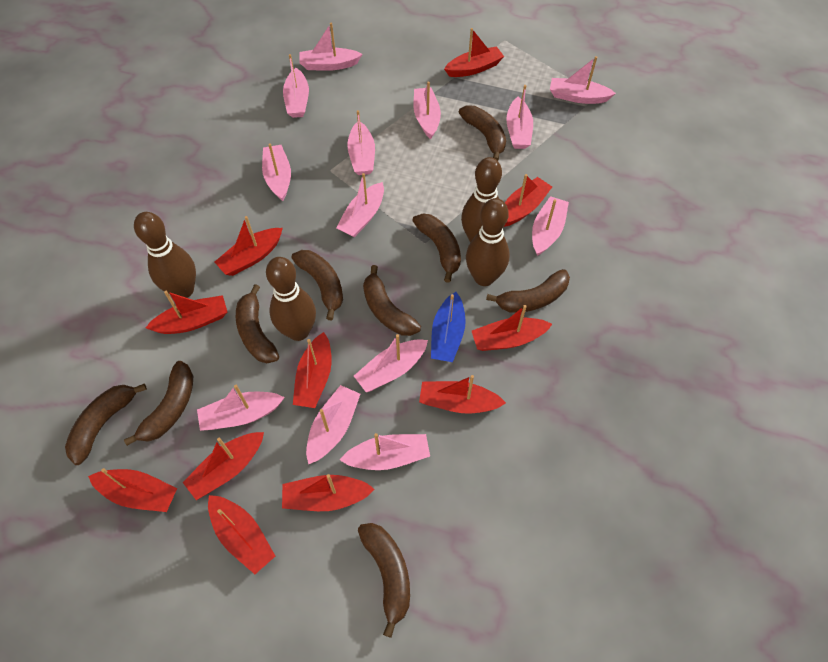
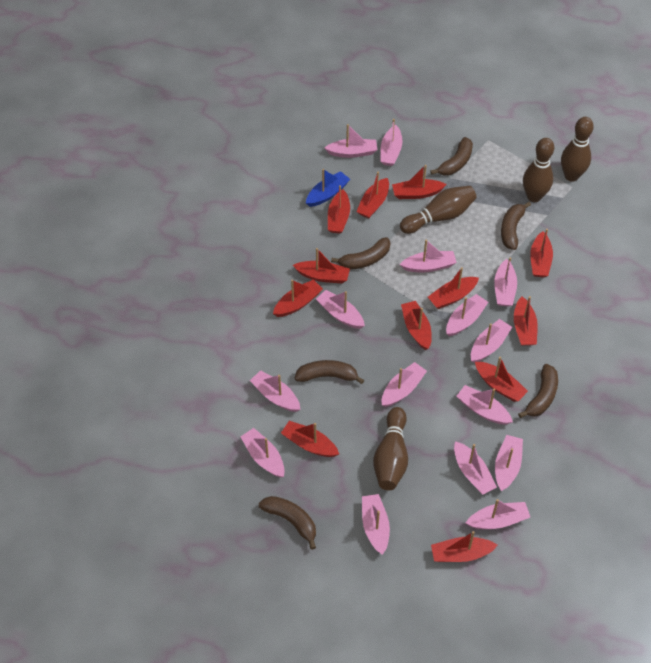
brown banana: 9 -> 6
pink boat: 13 -> 15
red boat: 11 -> 12

